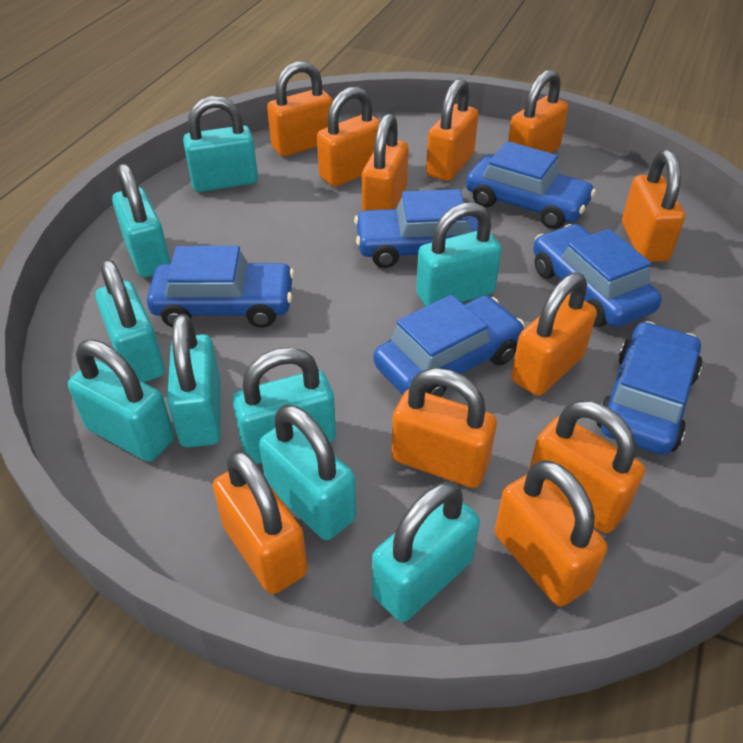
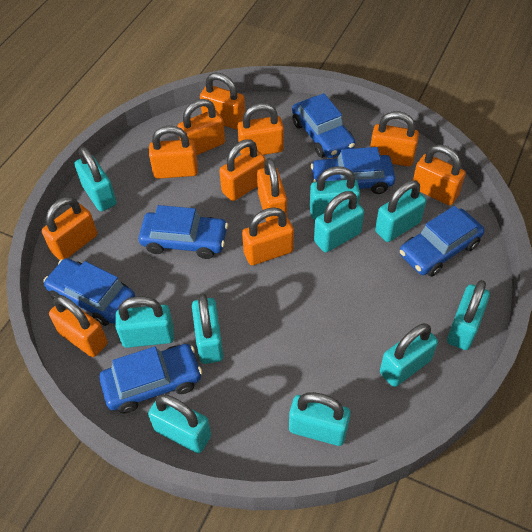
turquoise padlock: 9 -> 10

